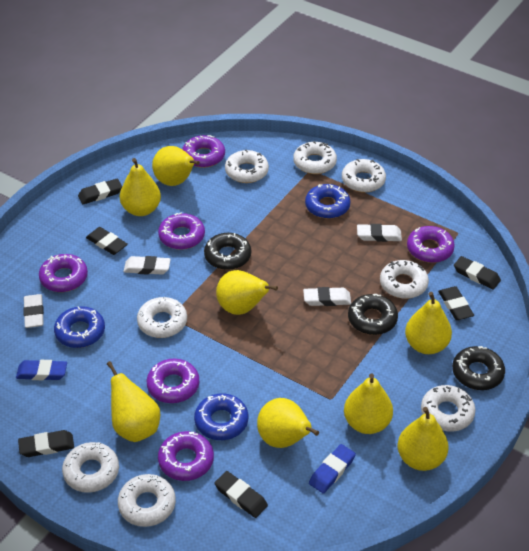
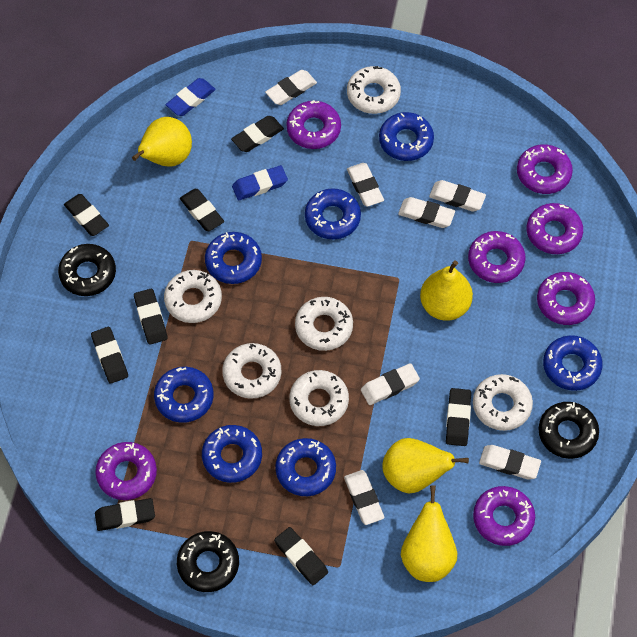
black eraser: 6 -> 8
blue donut: 3 -> 7
purple donut: 6 -> 7
white donut: 8 -> 6
white eraser: 4 -> 7
yellow pear: 8 -> 4

